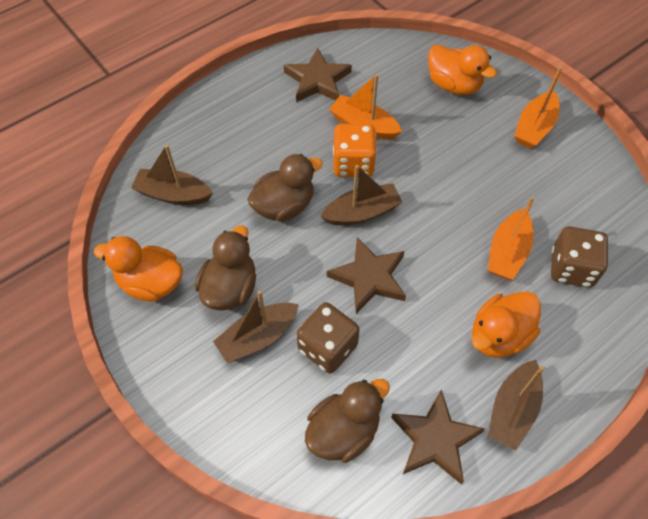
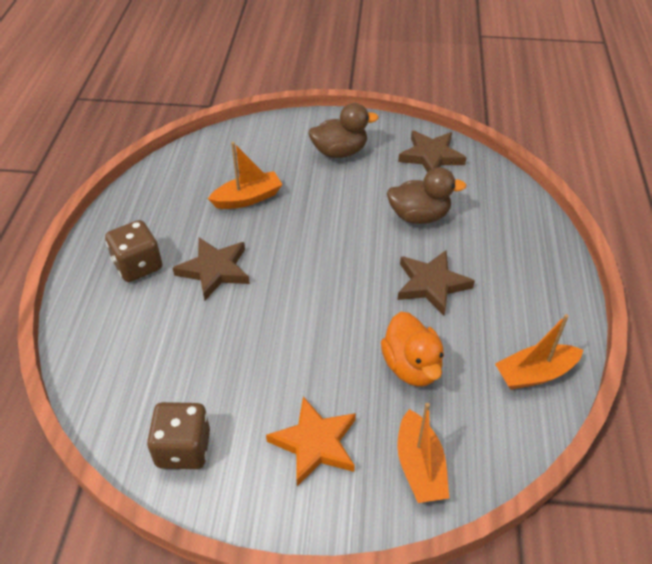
brown boat: 4 -> 0
brown duck: 3 -> 2
orange dice: 1 -> 0
orange duck: 3 -> 1
orange star: 0 -> 1

